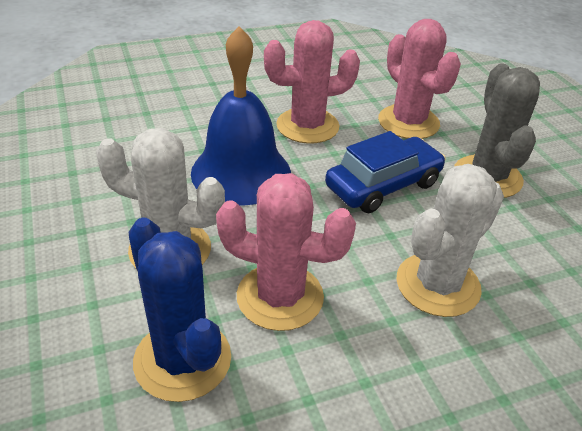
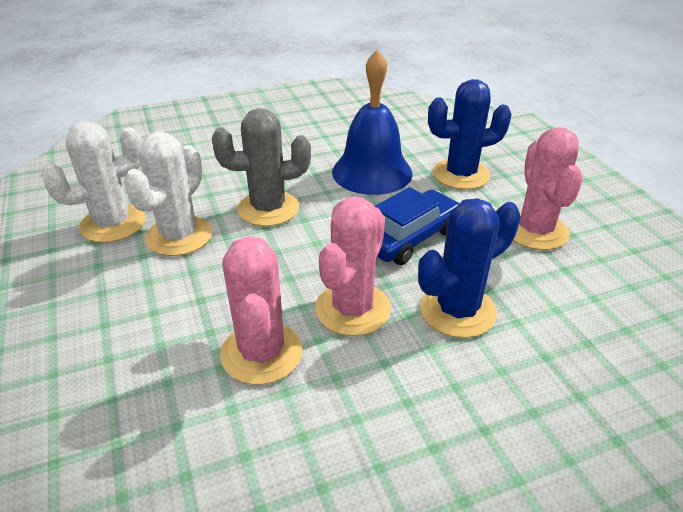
blue cactus: 1 -> 2

